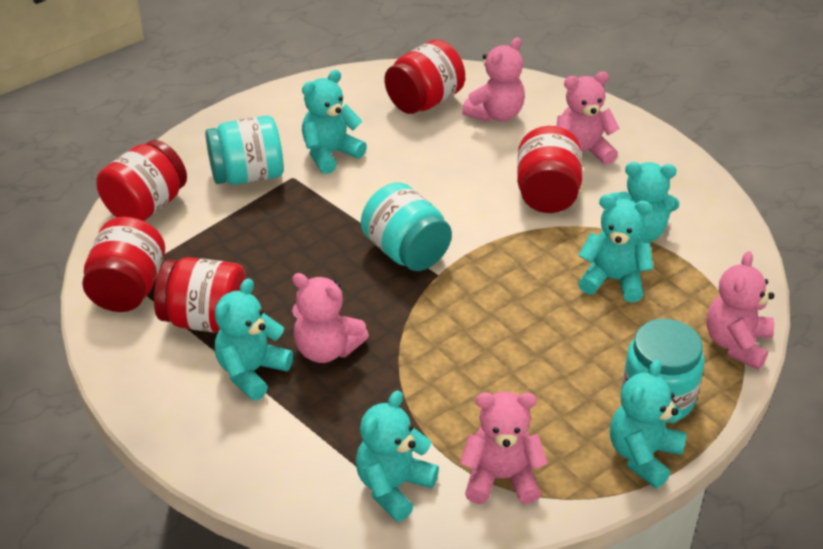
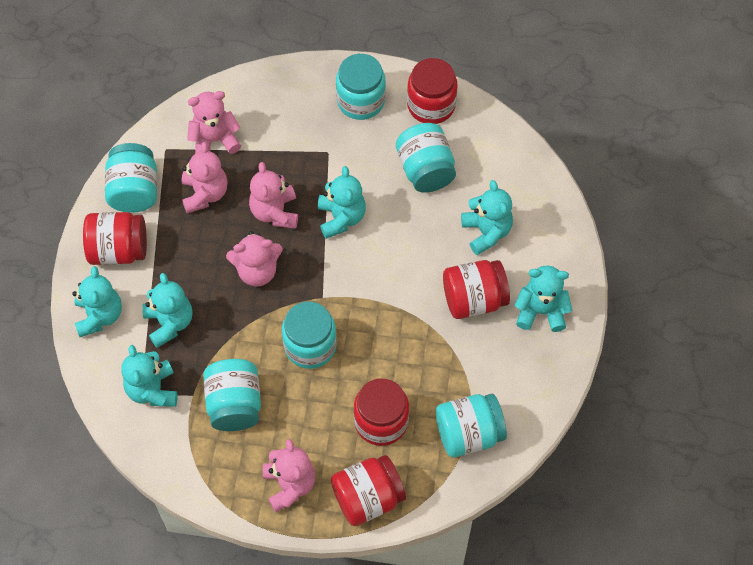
turquoise jar: 3 -> 6

